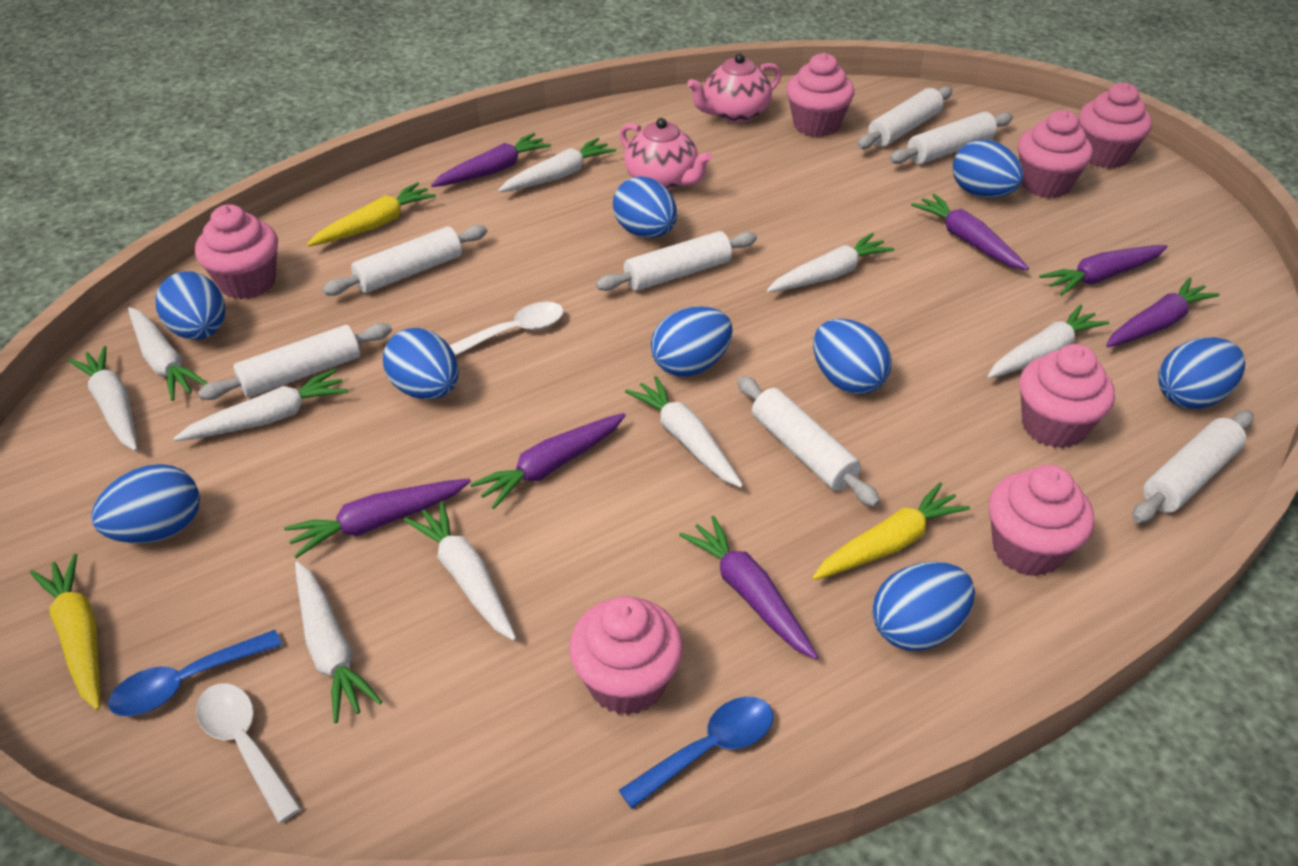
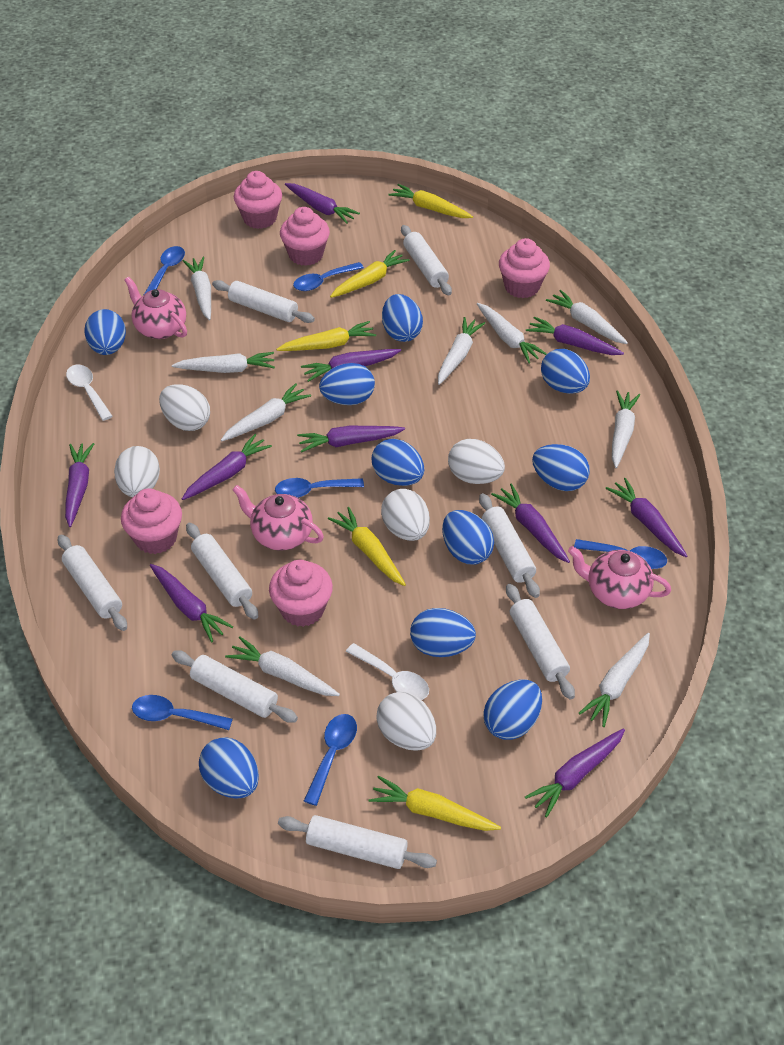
blue egg: 9 -> 10
blue spoon: 2 -> 6
pink cupcake: 7 -> 5
pink teapot: 2 -> 3
purple carrot: 7 -> 10
white egg: 0 -> 5
white rolling pin: 7 -> 8
yellow carrot: 3 -> 5

